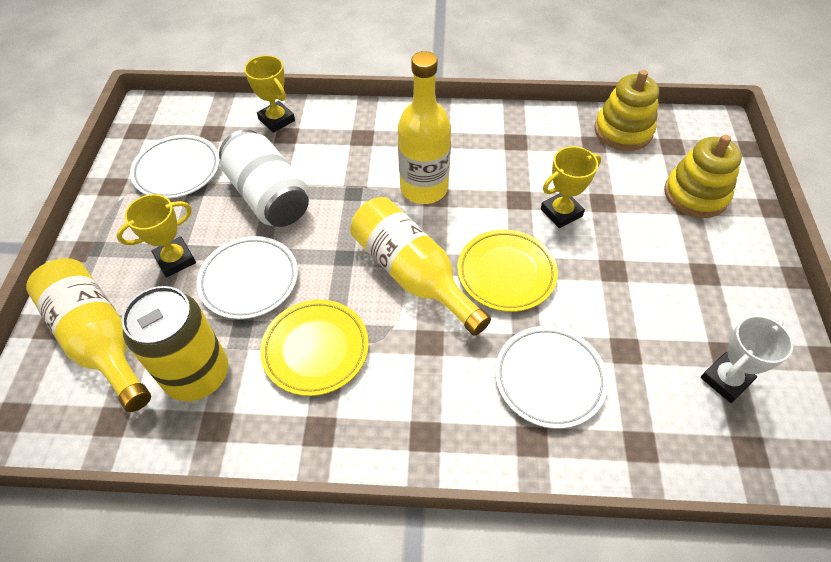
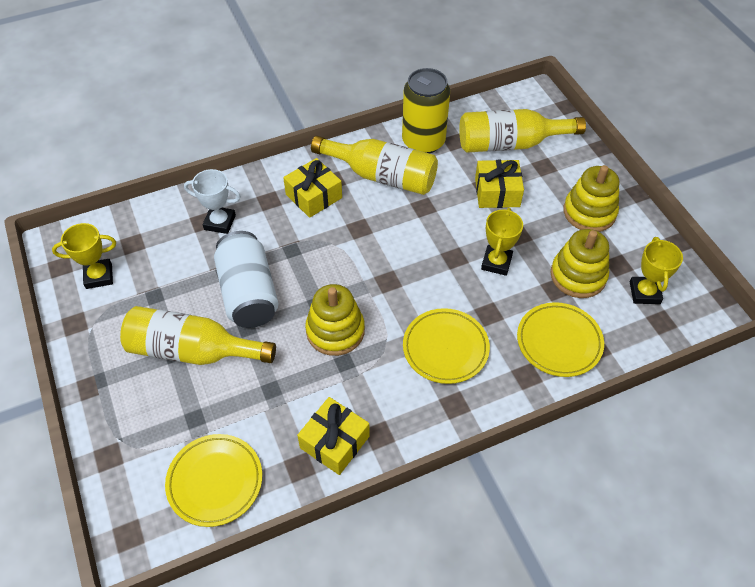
white plate: 3 -> 0
yellow gift: 0 -> 3
yellow plate: 2 -> 3
yellow stacking toy: 2 -> 3

